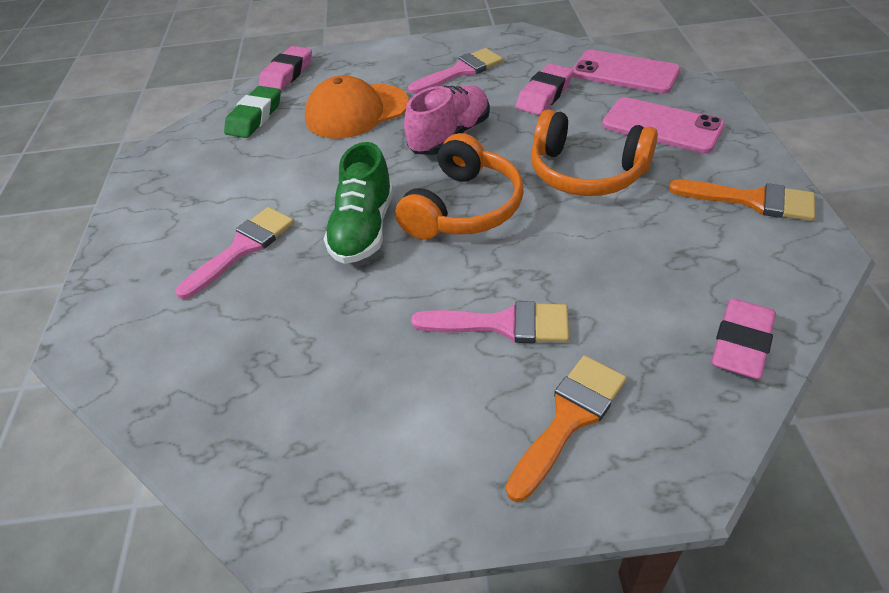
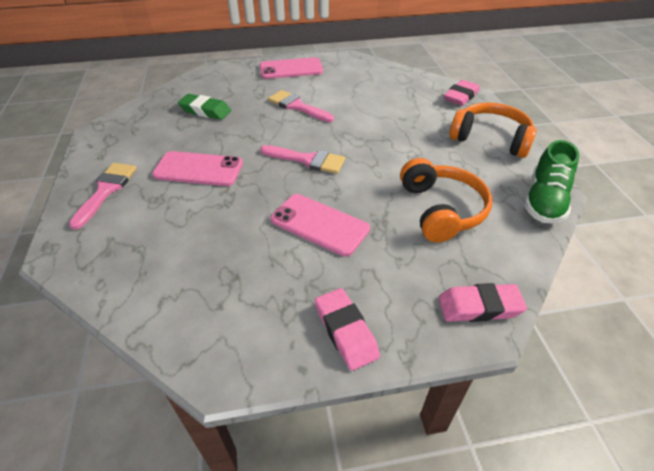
orange brush: 2 -> 0
orange cap: 1 -> 0
pink phone: 2 -> 3
pink shoe: 1 -> 0

